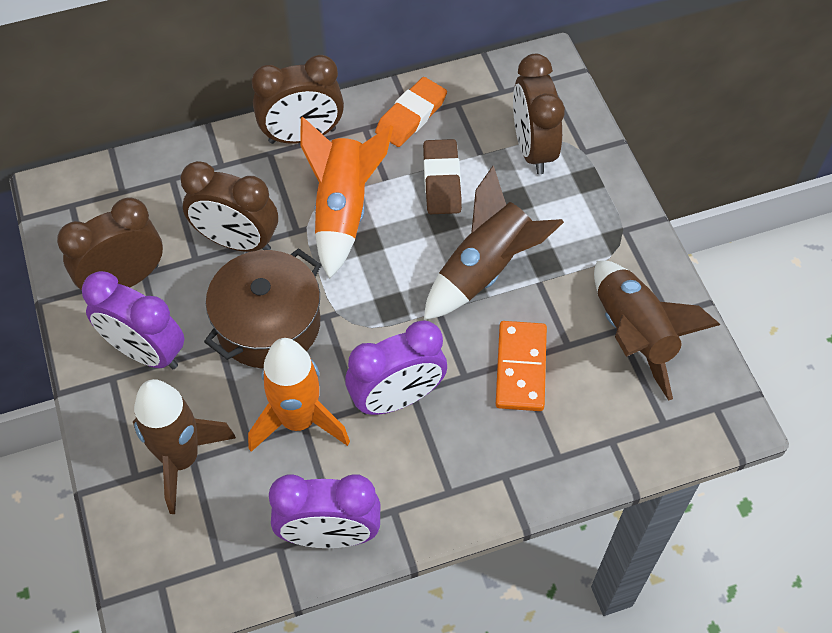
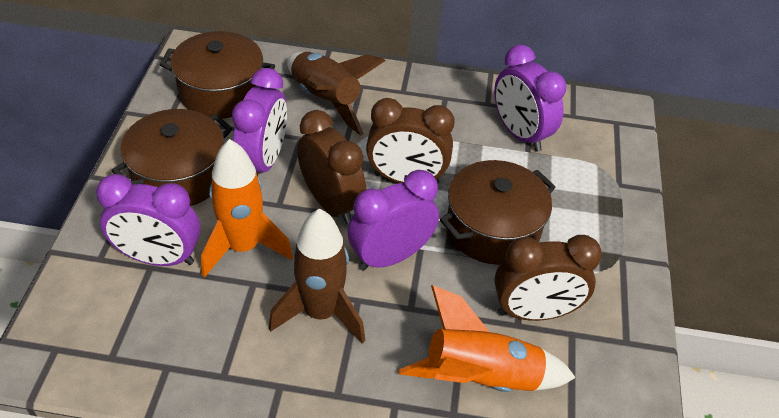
brown clock: 4 -> 3
brown eraser: 1 -> 0
brown pot: 1 -> 3
brown rocket: 3 -> 2
orange domino: 1 -> 0
orange eraser: 1 -> 0
purple clock: 3 -> 4

